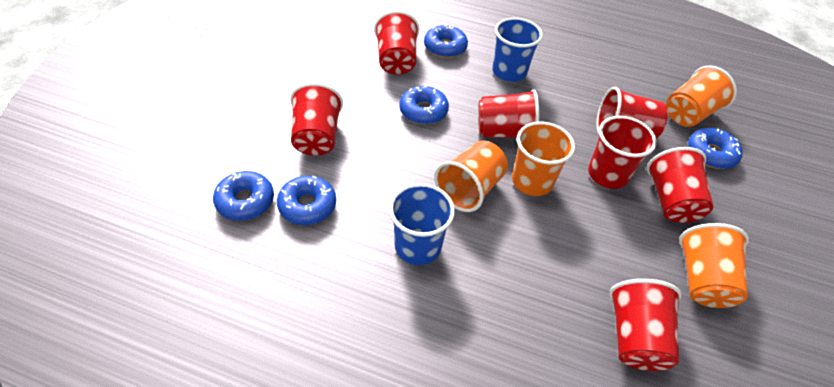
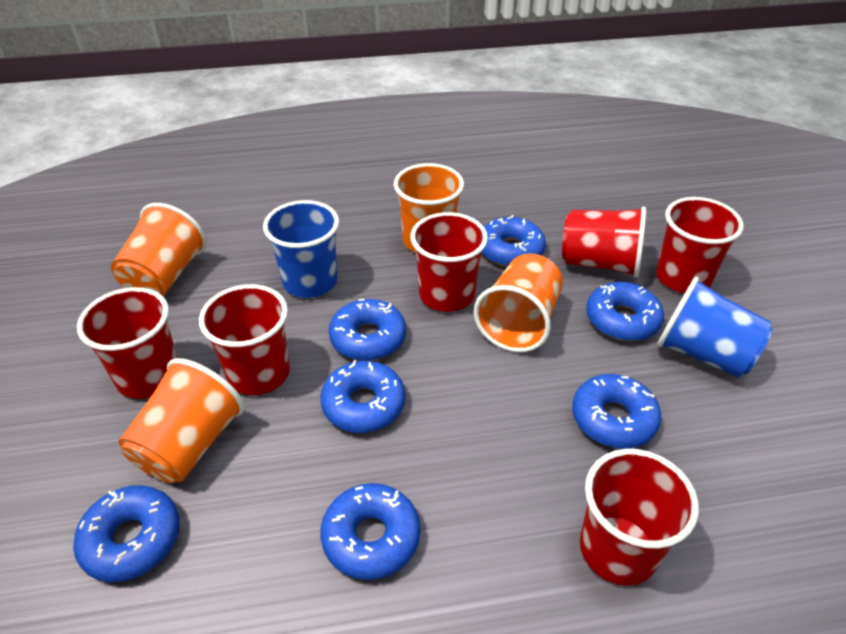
blue donut: 5 -> 7
red cup: 7 -> 6

